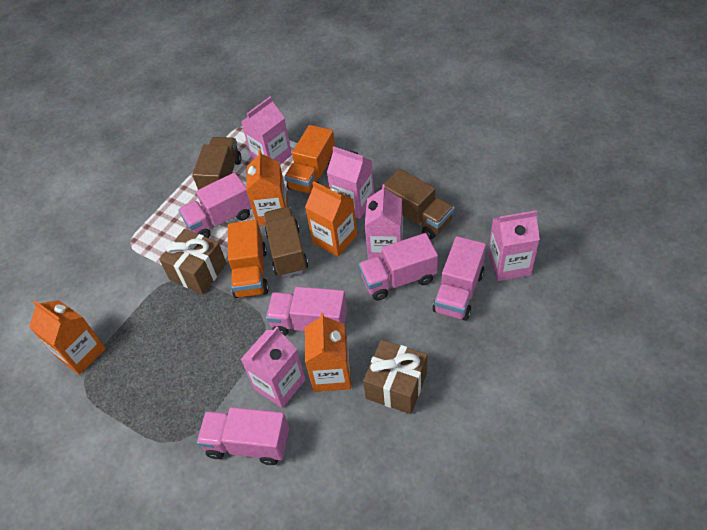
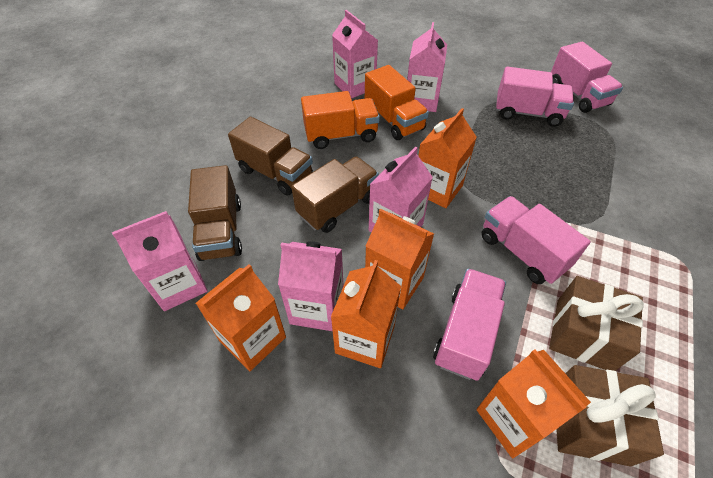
orange carton: 4 -> 5
pink truck: 5 -> 4

